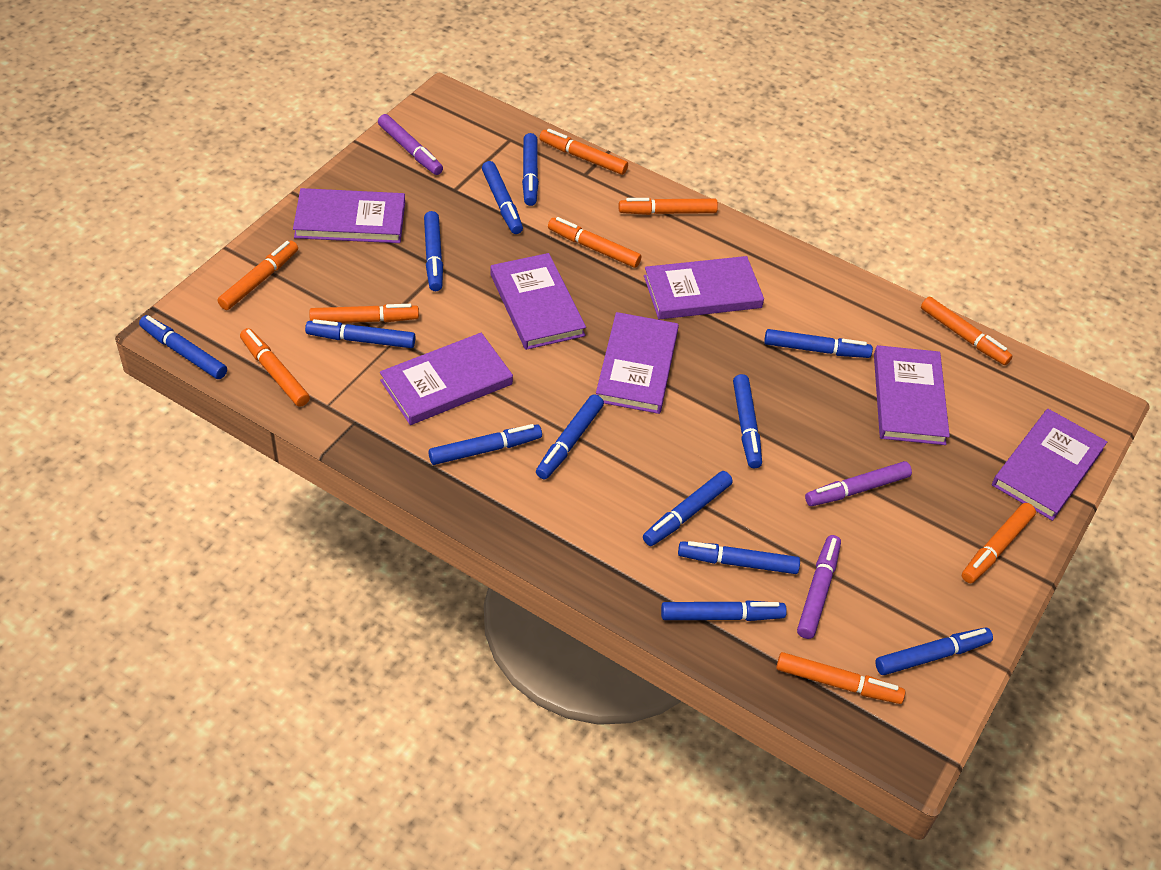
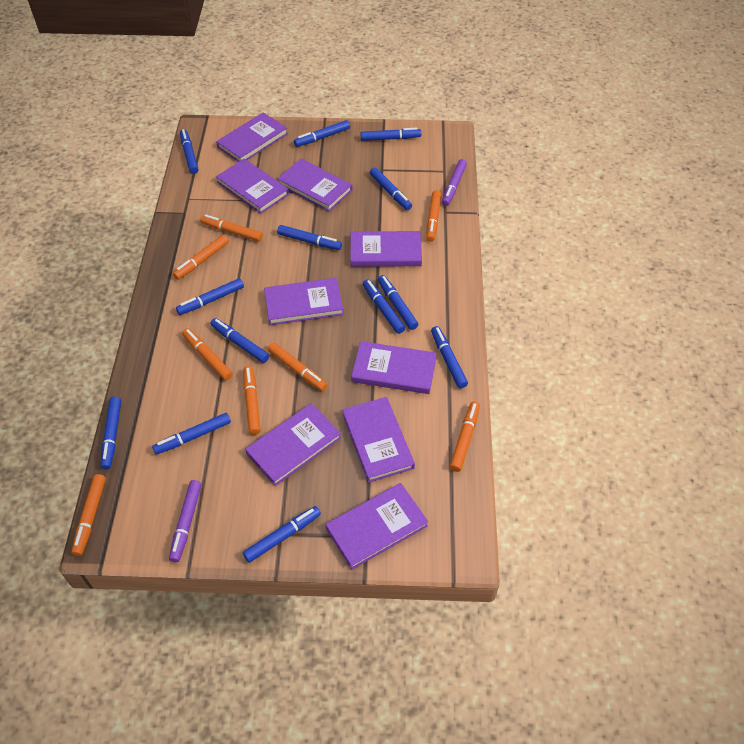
orange marker: 9 -> 8
purple book: 7 -> 9
purple marker: 3 -> 2

